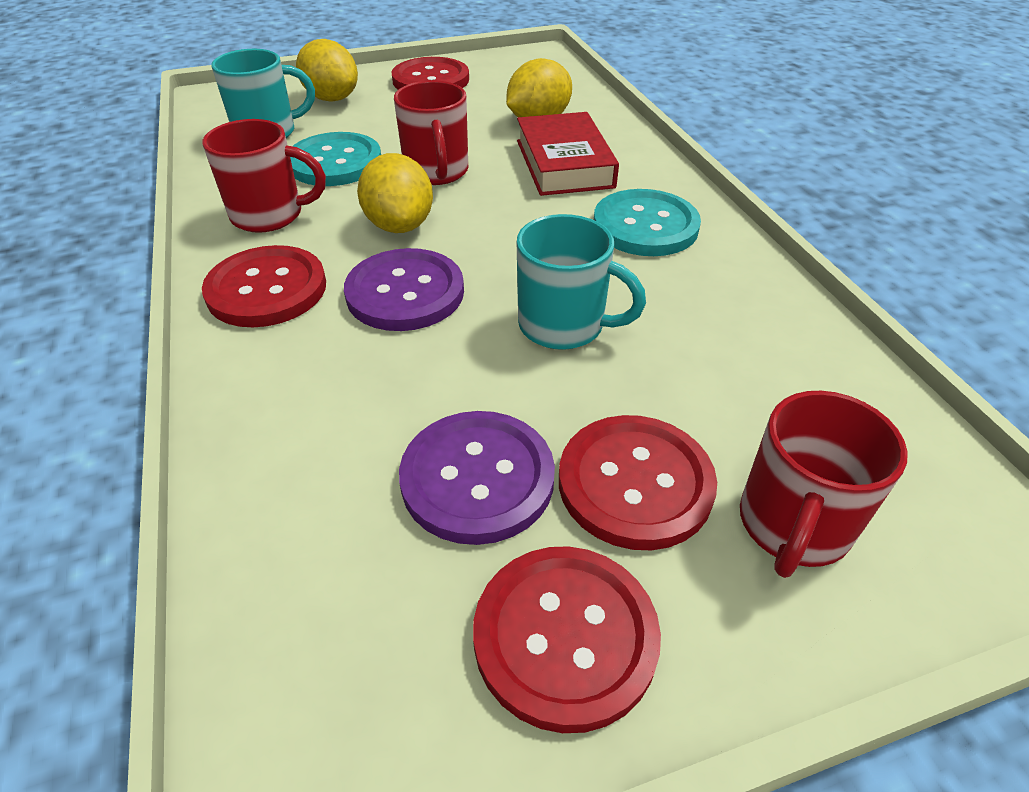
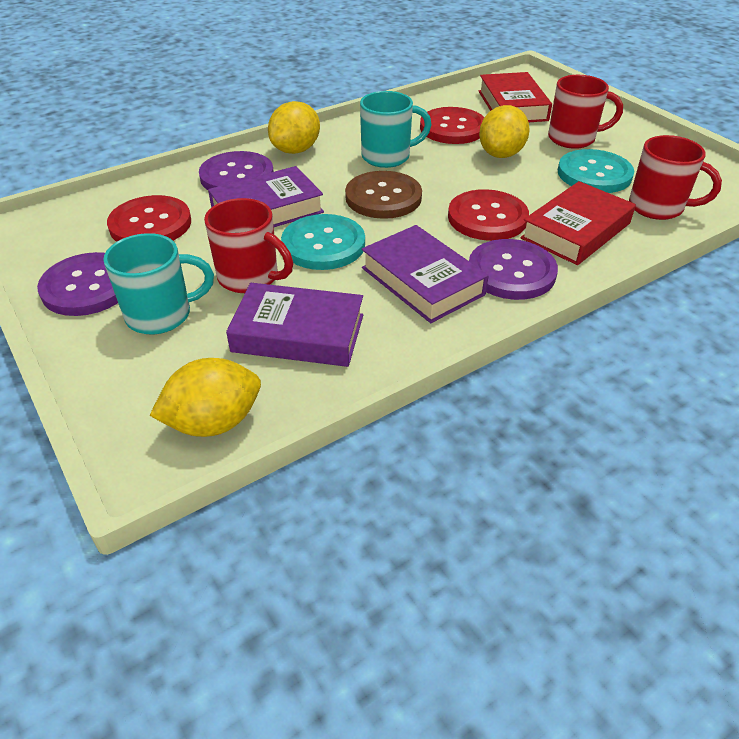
brown button: 0 -> 1
purple book: 0 -> 3
purple button: 2 -> 3
red book: 1 -> 2
red button: 4 -> 3

